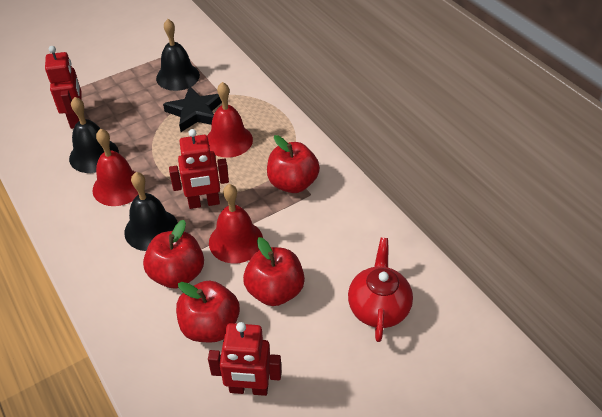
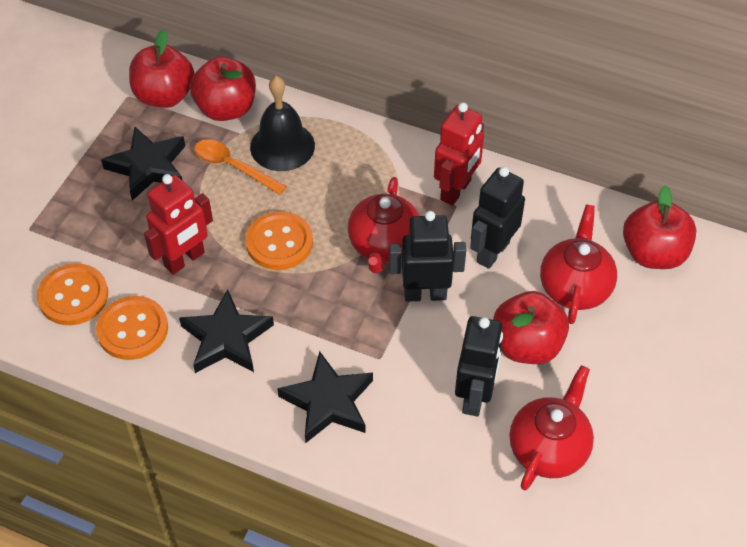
black bell: 3 -> 1
black robot: 0 -> 3
black star: 1 -> 3
orange button: 0 -> 3
orange spoon: 0 -> 1
red bell: 3 -> 0
red robot: 3 -> 2
red teapot: 1 -> 3

